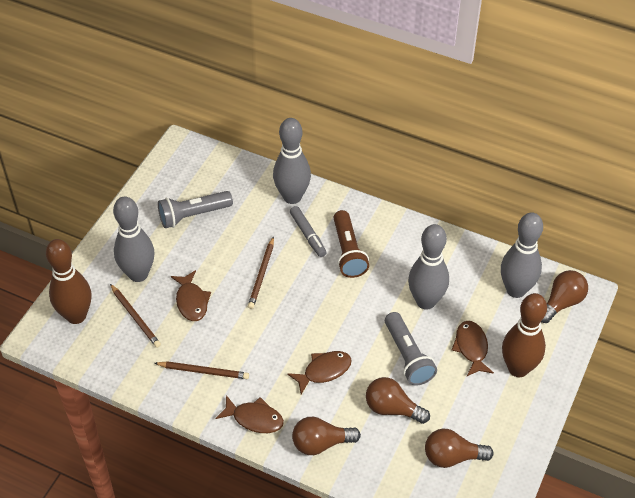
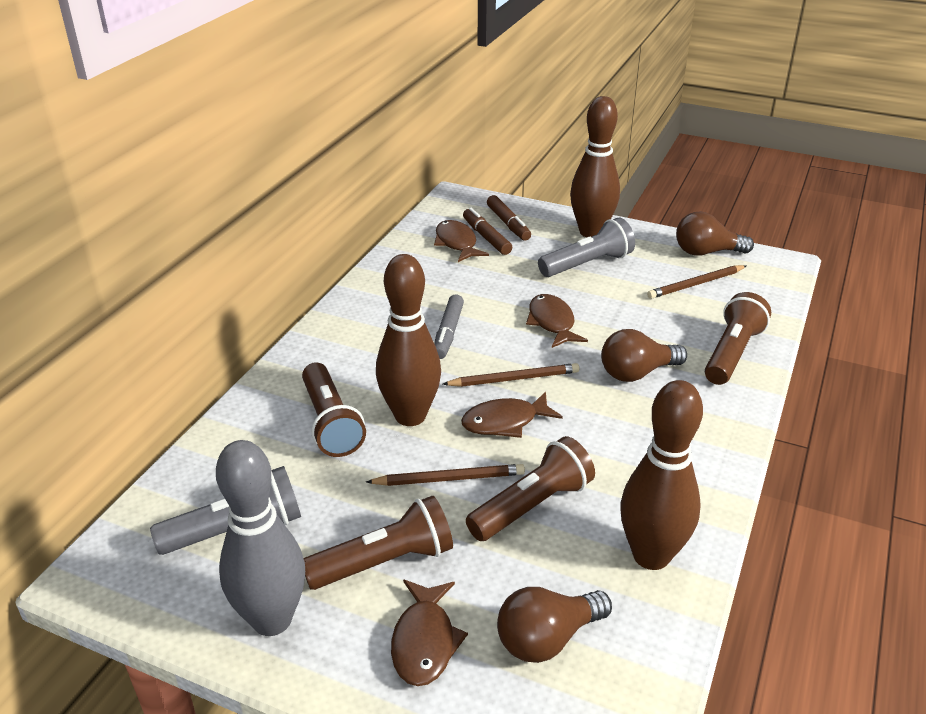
brown bowling pin: 2 -> 3
brown flashlight: 1 -> 4
brown light bulb: 4 -> 3
brown marker: 0 -> 2
grey bowling pin: 4 -> 1

